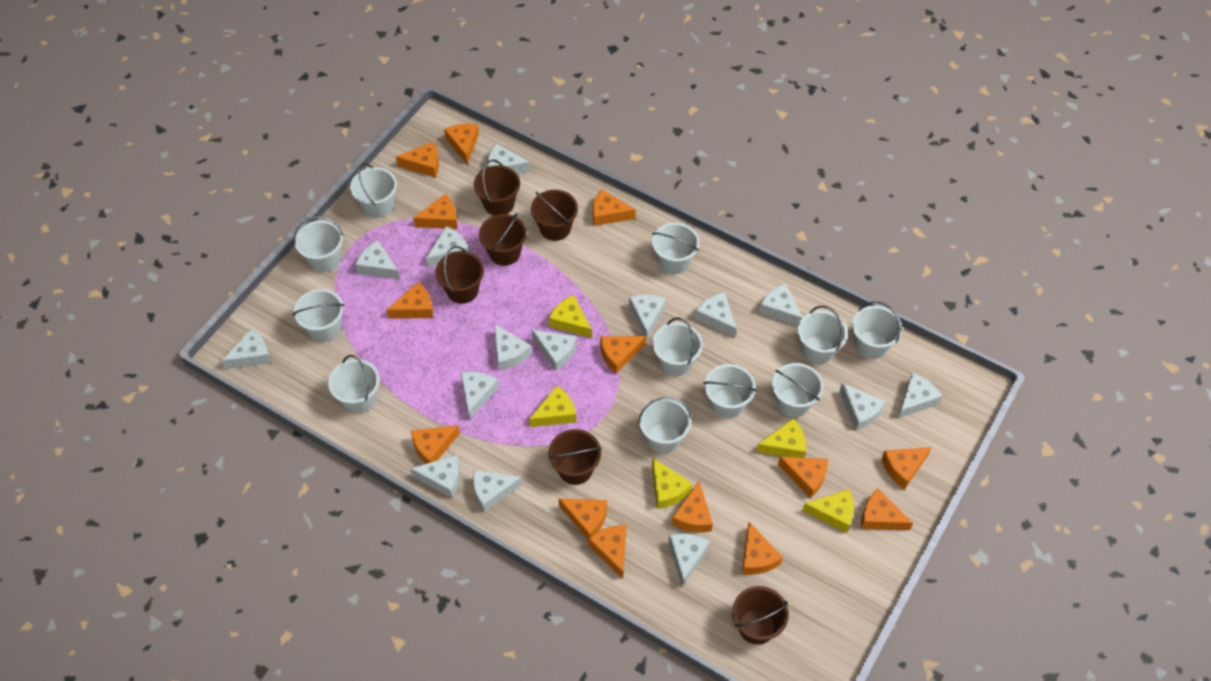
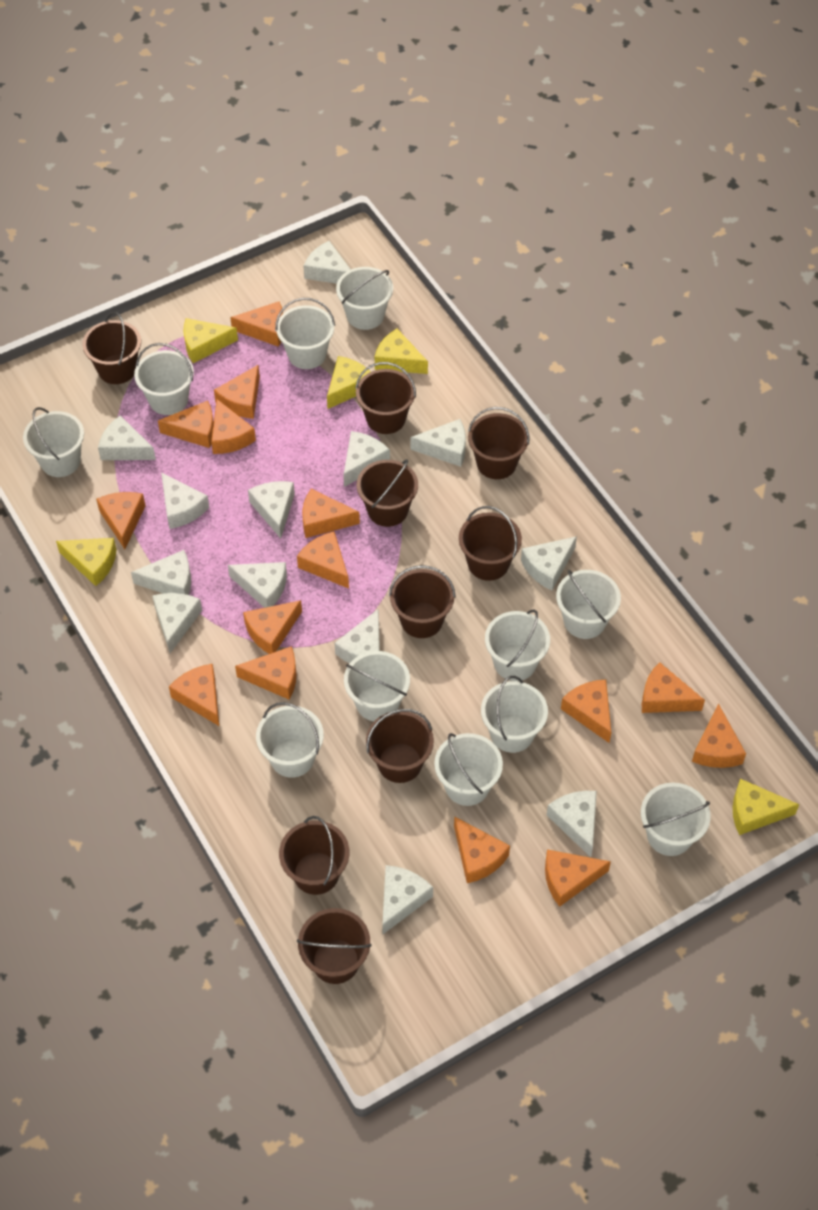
brown bucket: 6 -> 9
orange cheese: 14 -> 15
white cheese: 15 -> 13

